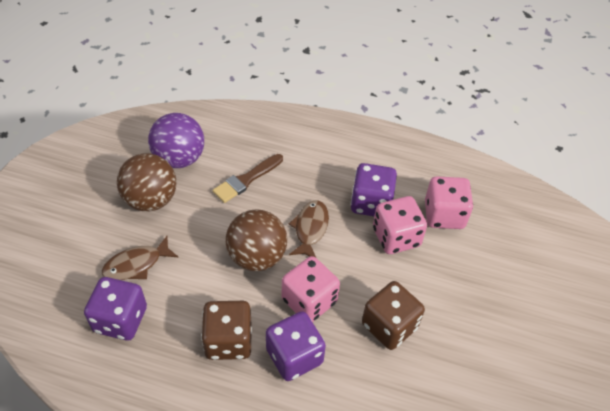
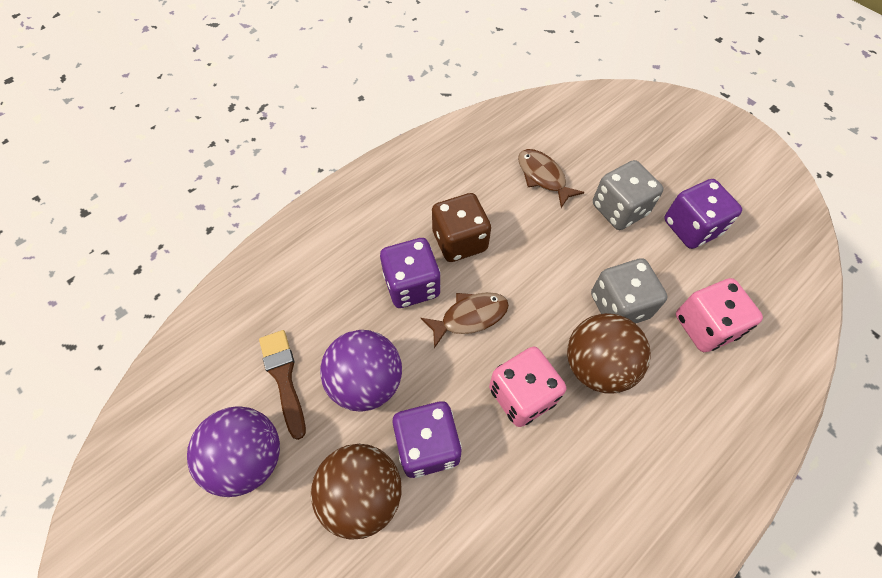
brown dice: 2 -> 1
grey dice: 0 -> 2
pink dice: 3 -> 2
purple ball: 1 -> 2

